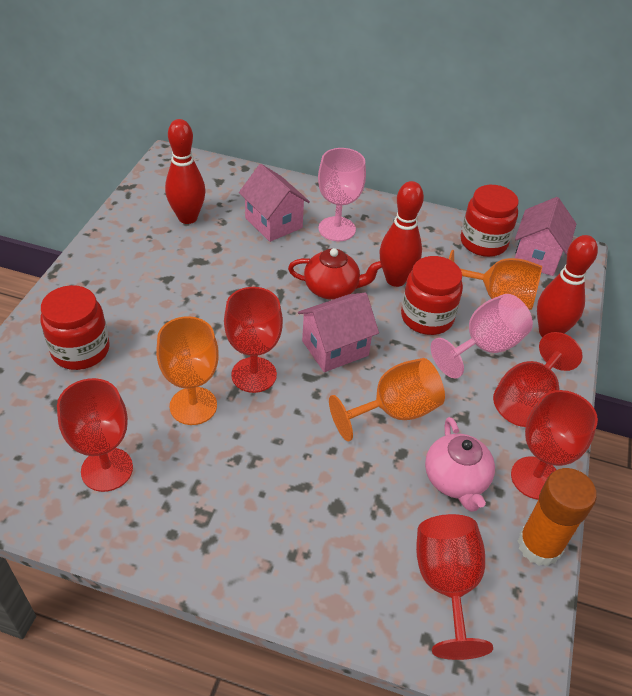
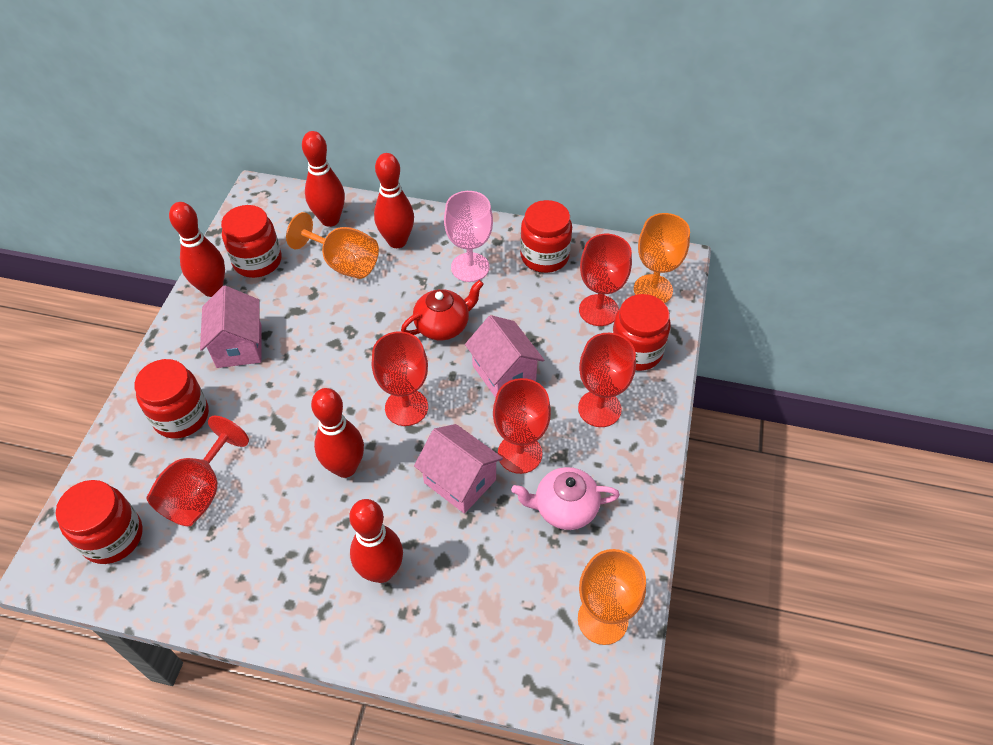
orange glue stick: 1 -> 0
pink goblet: 2 -> 1
red bowling pin: 3 -> 5
red jar: 3 -> 5

